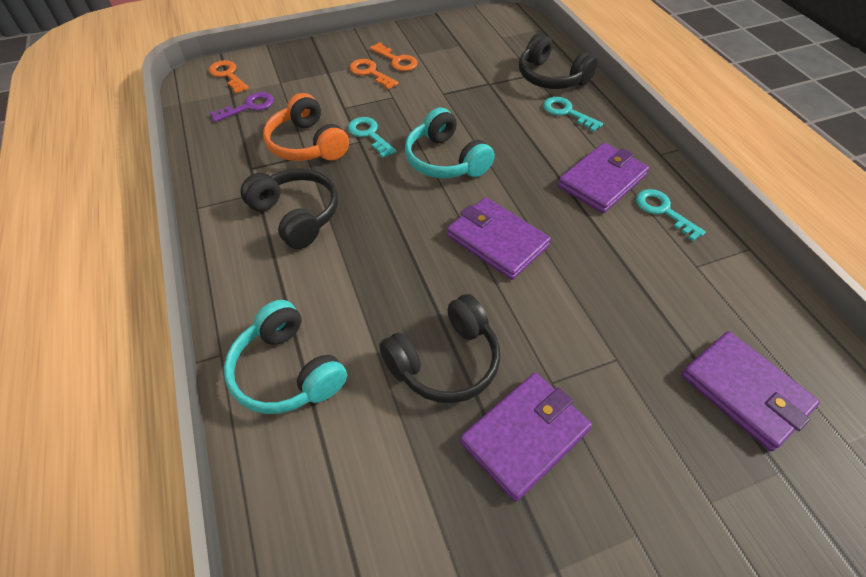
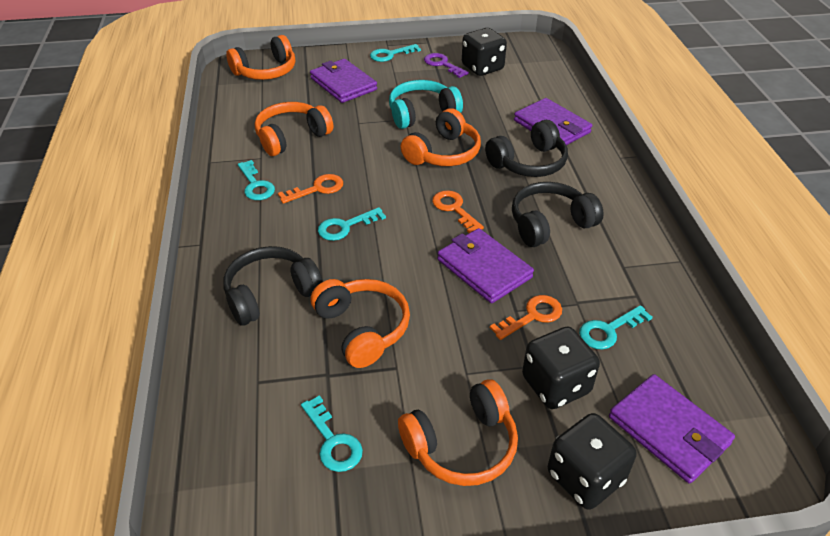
black dice: 0 -> 3
orange headphones: 1 -> 5
turquoise headphones: 2 -> 1
turquoise key: 3 -> 5

